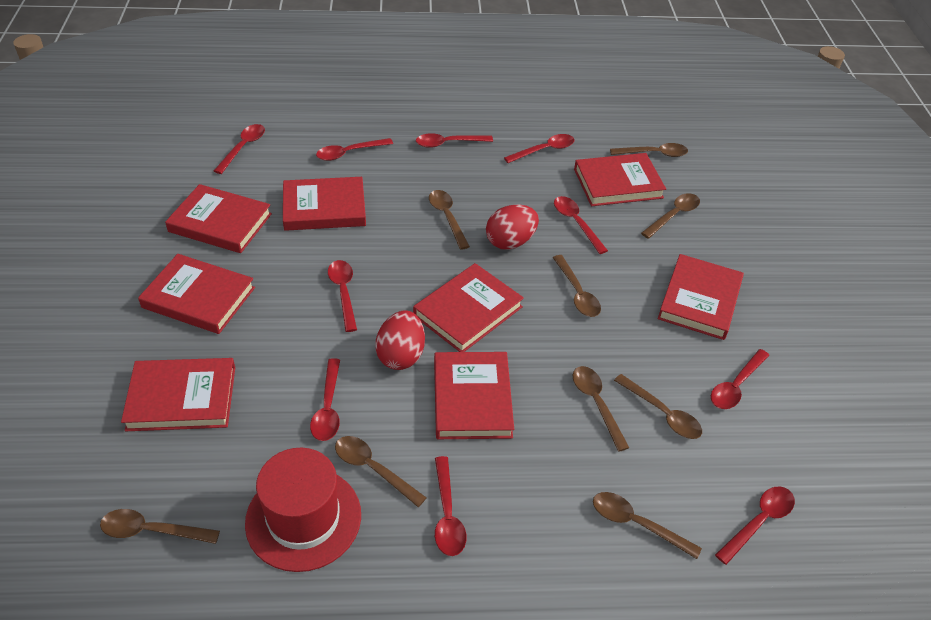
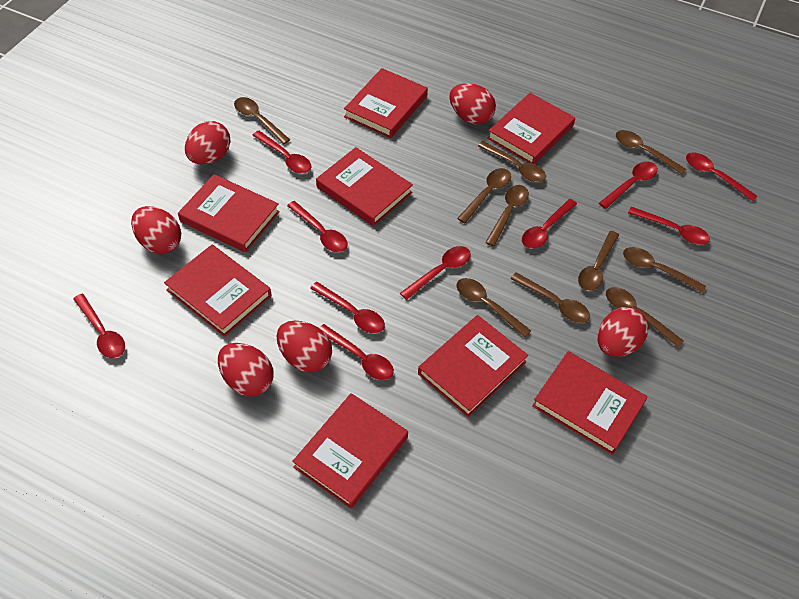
brown spoon: 9 -> 10
red egg: 2 -> 6
red hat: 1 -> 0

